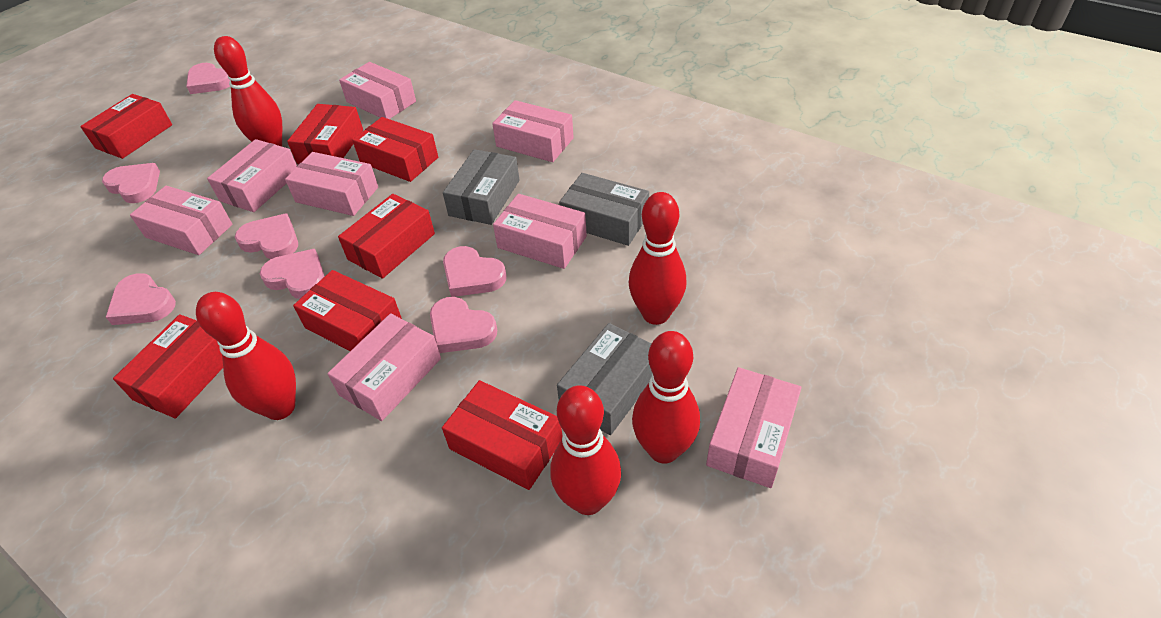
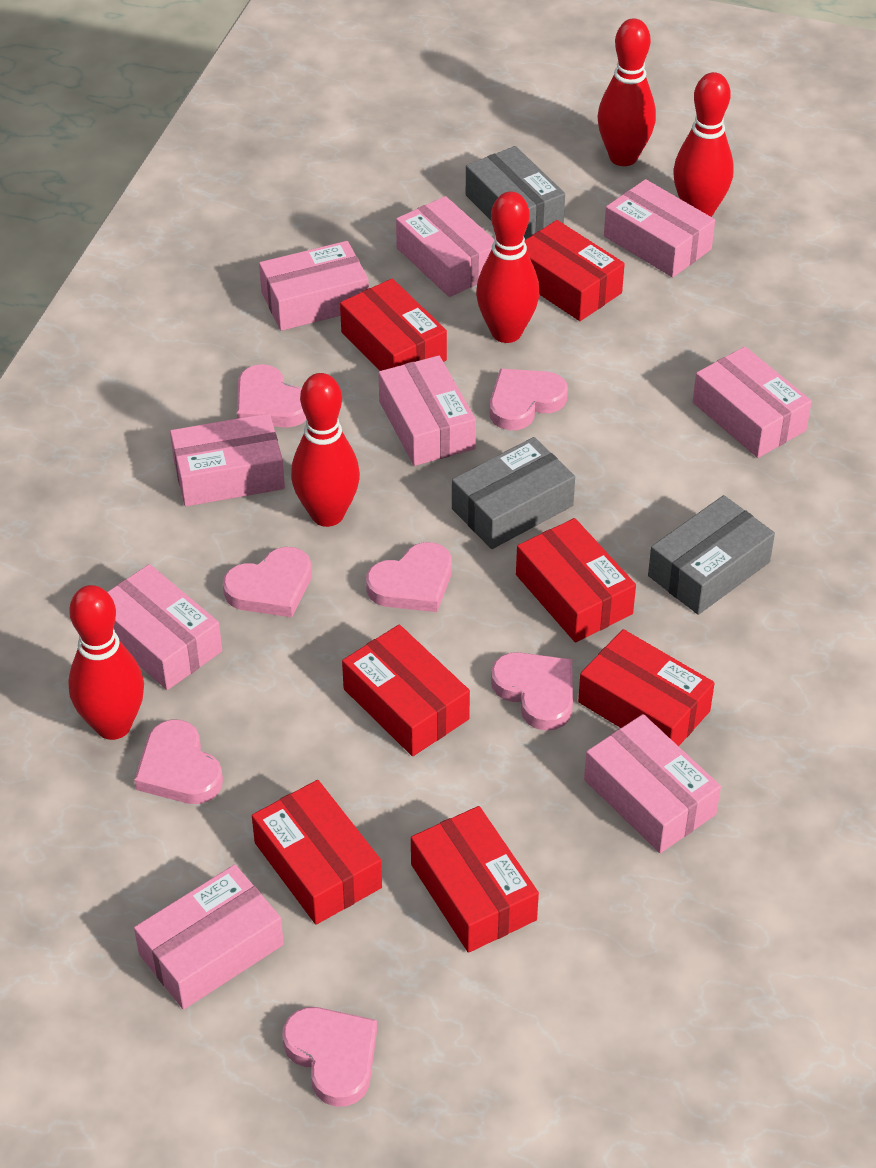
pink box: 8 -> 9

